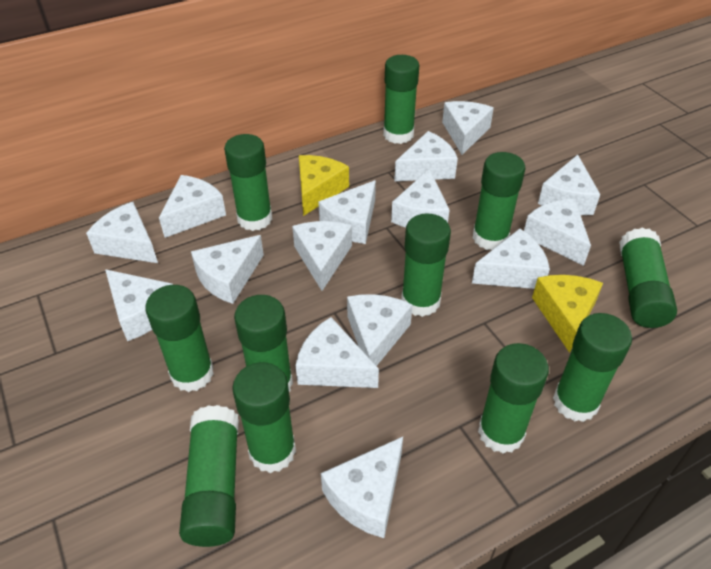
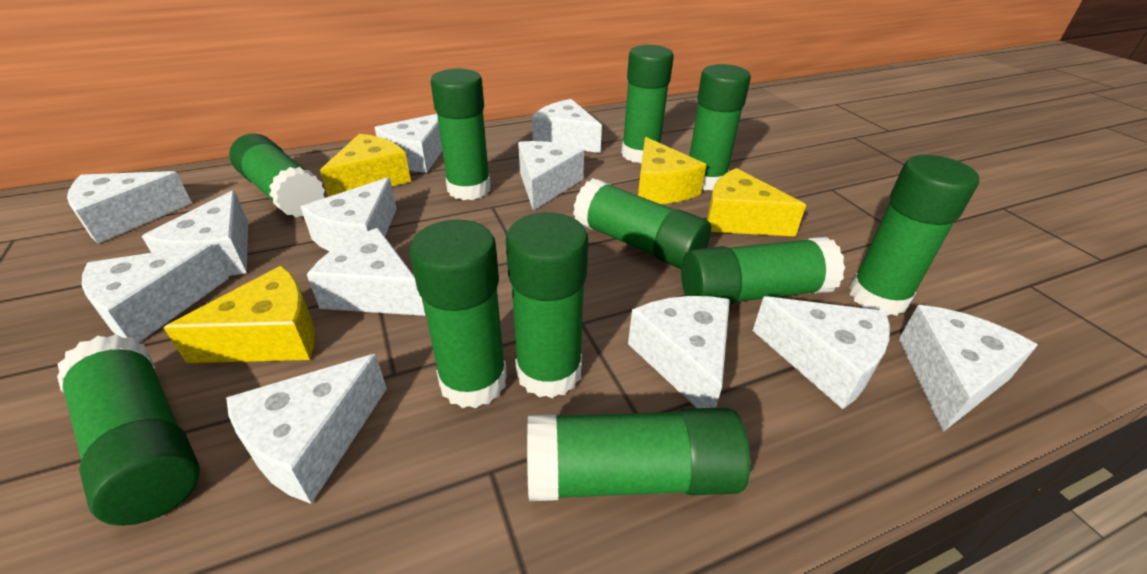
white cheese: 15 -> 12
yellow cheese: 2 -> 4

